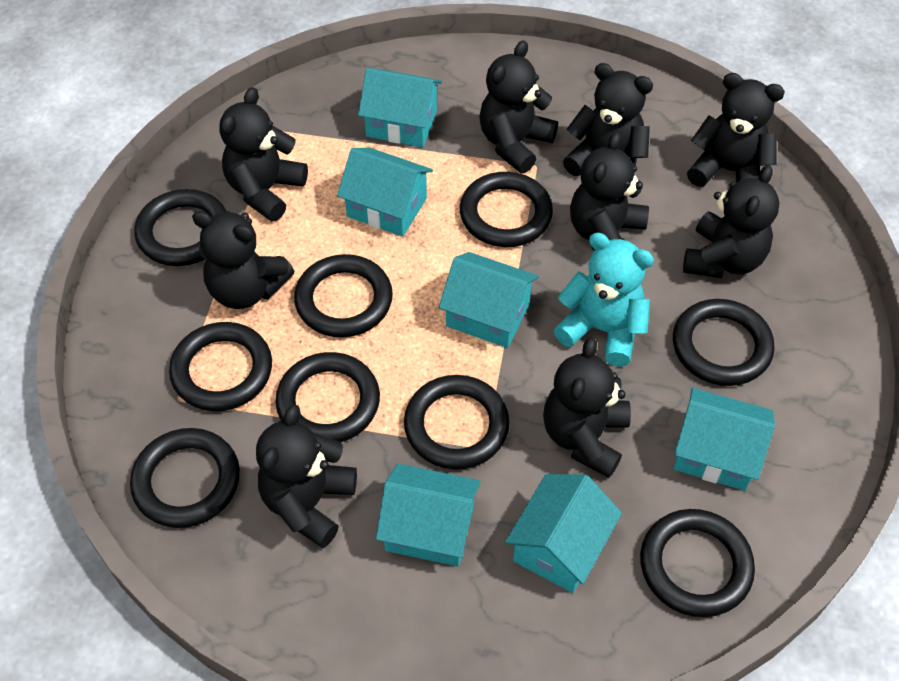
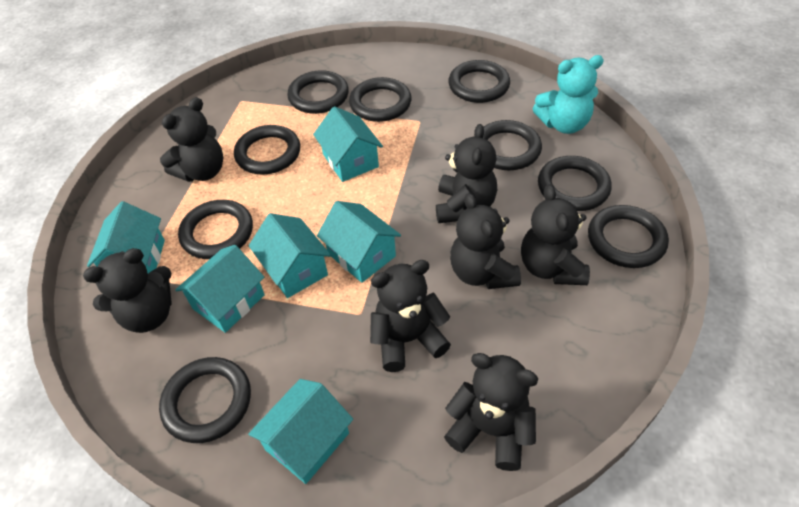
black teddy bear: 9 -> 7

